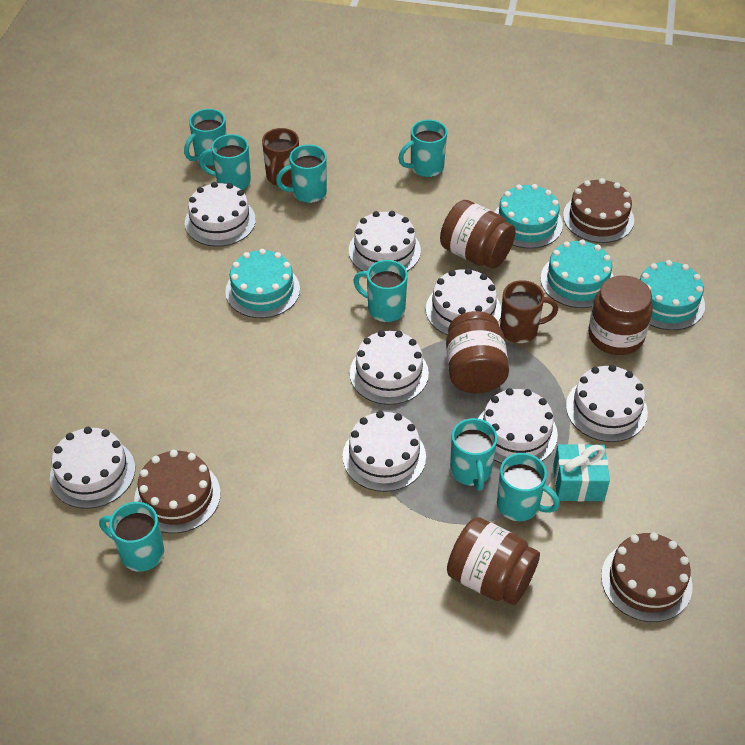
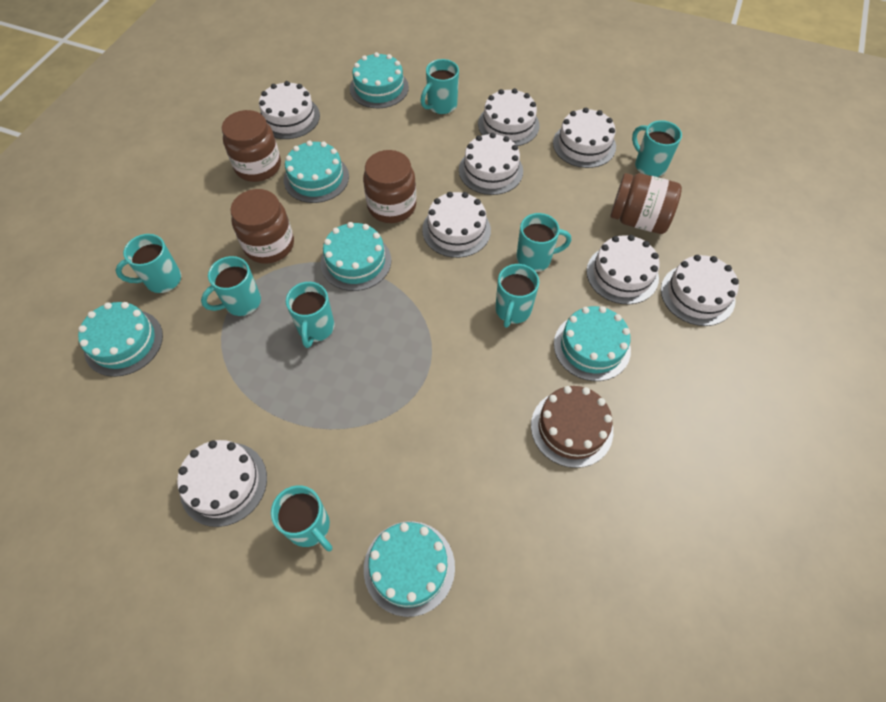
brown cake: 3 -> 1
brown mug: 2 -> 0
turquoise cake: 4 -> 6
turquoise gift: 1 -> 0

